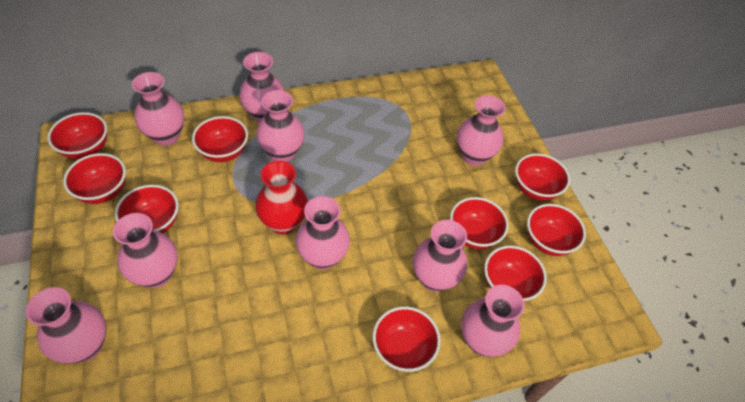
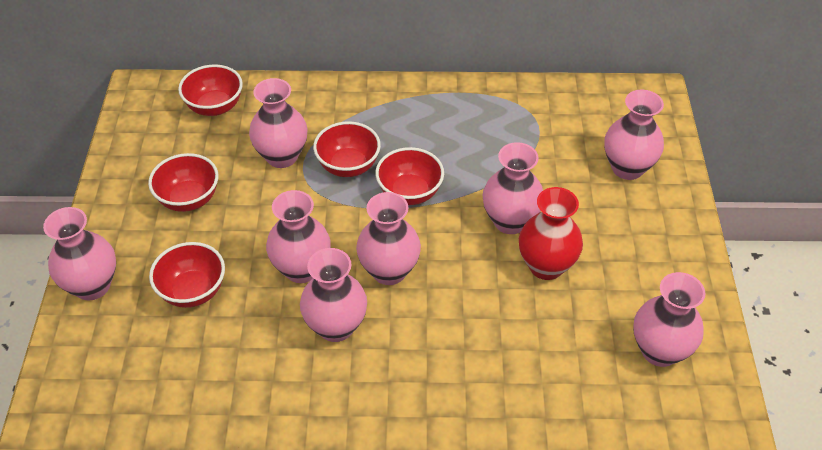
pink vase: 9 -> 8
red bowl: 9 -> 5

